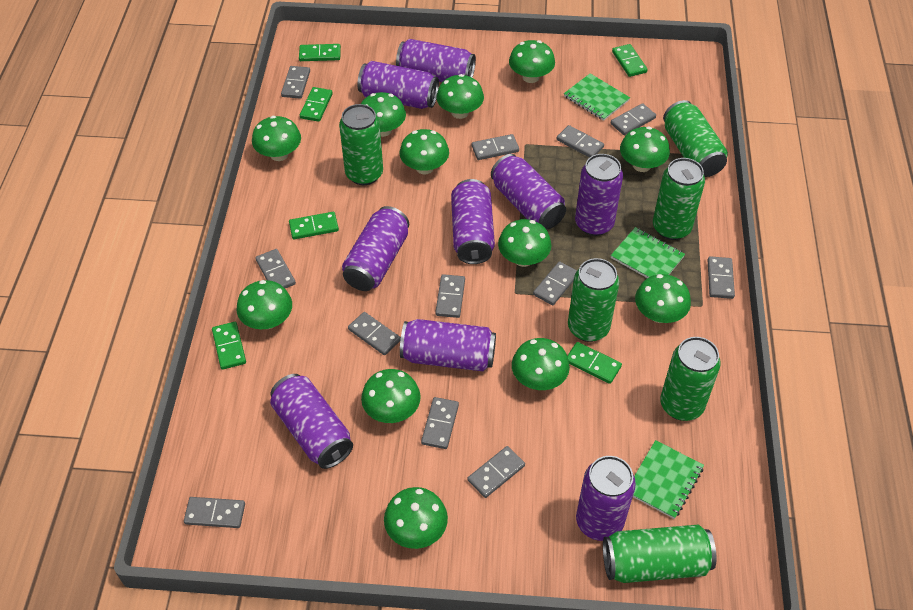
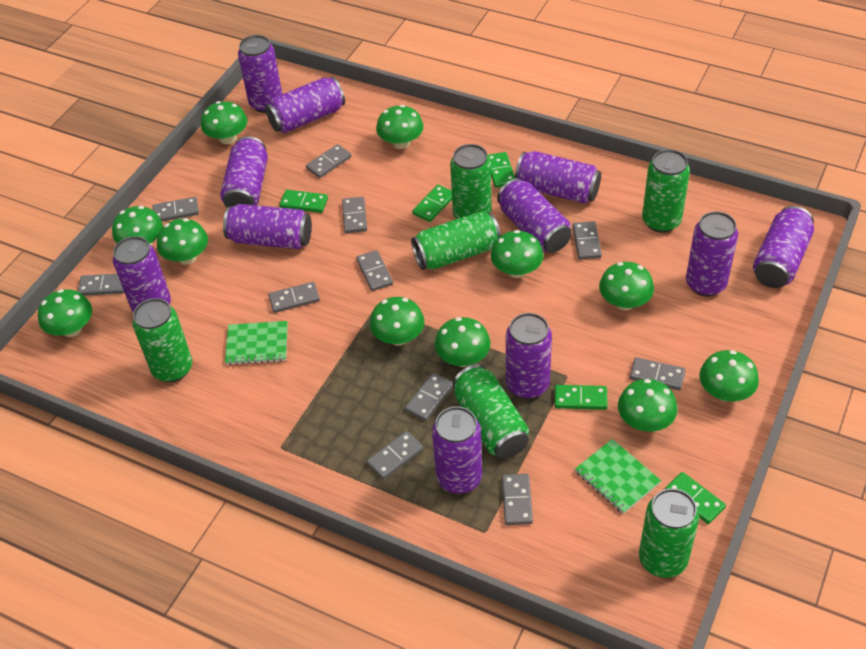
green domino: 6 -> 5
green mushroom: 12 -> 11
green notebook: 3 -> 2
grey domino: 12 -> 11
purple can: 9 -> 11

